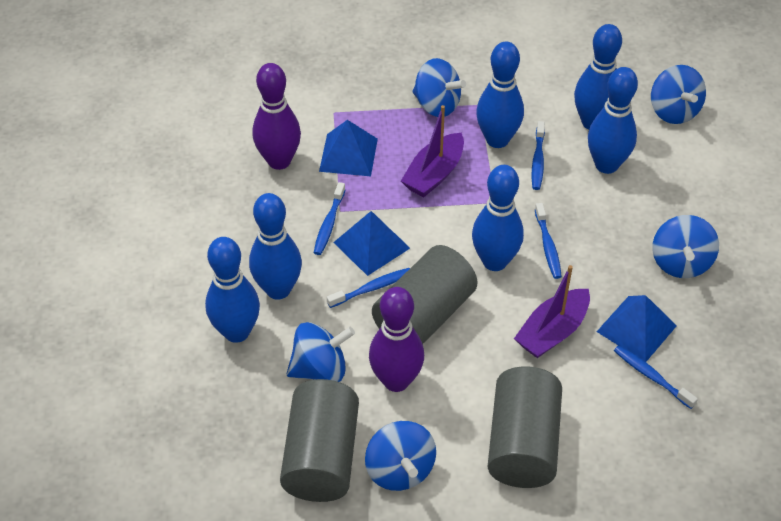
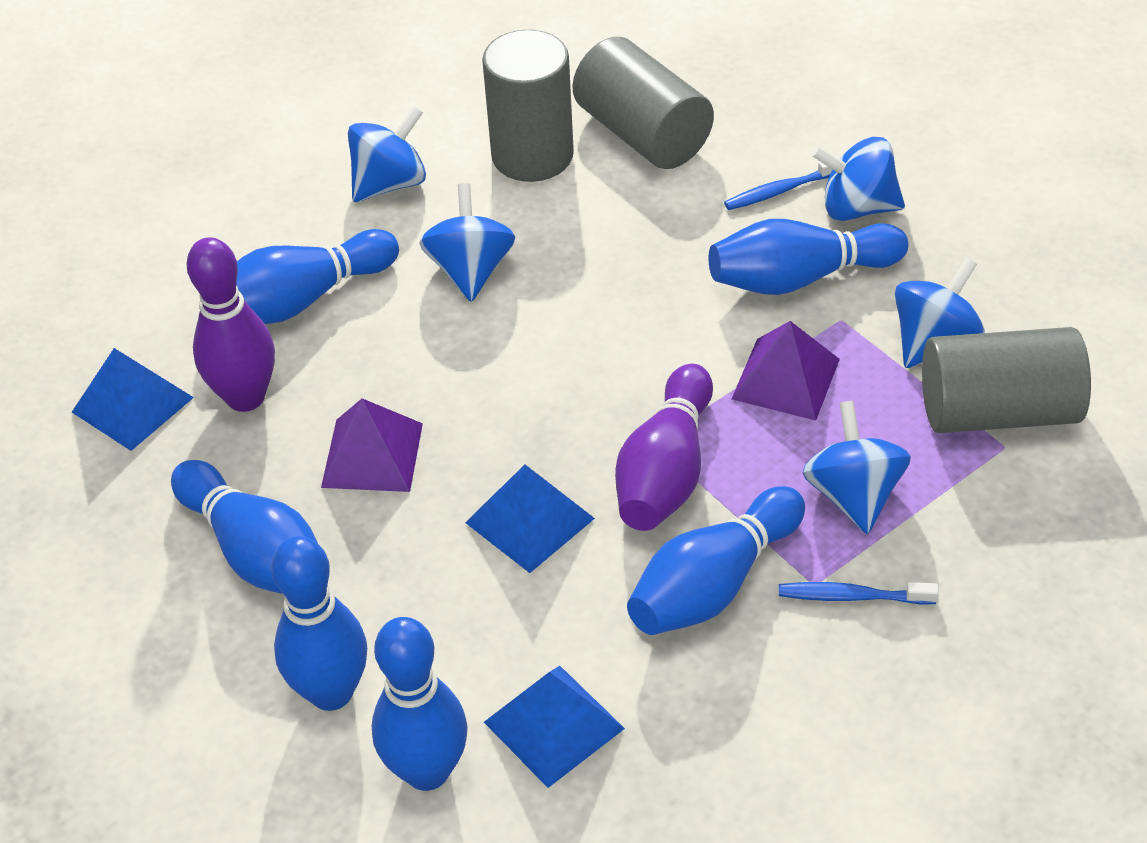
blue toothbrush: 5 -> 2
purple boat: 2 -> 0
purple pyramid: 0 -> 2

